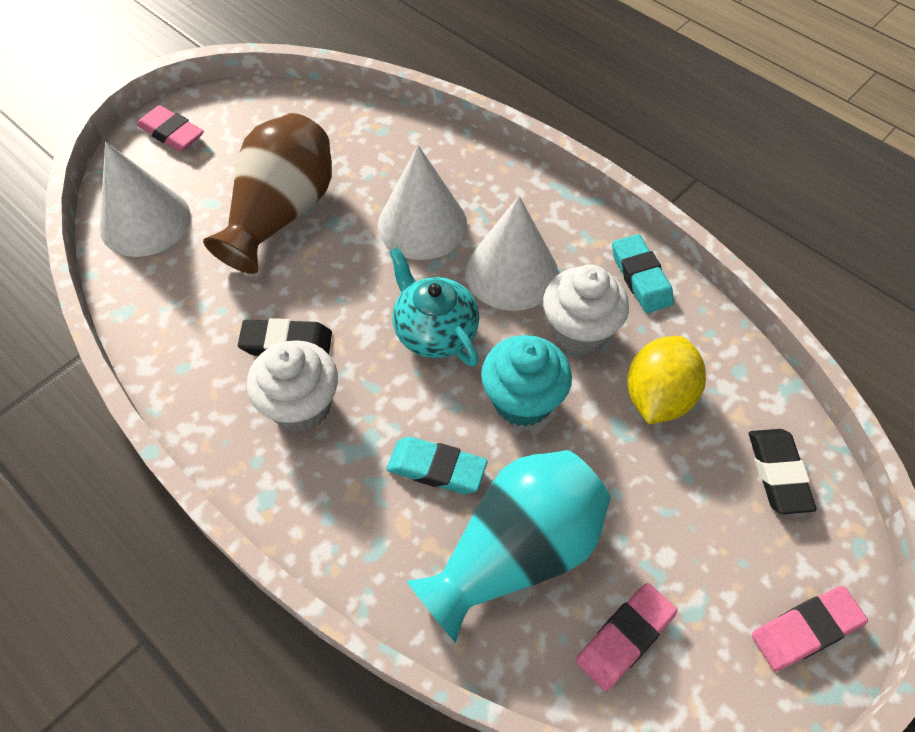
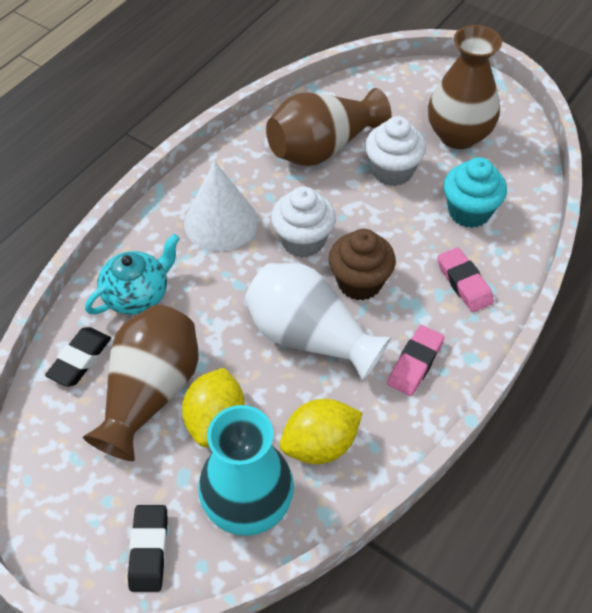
brown cupcake: 0 -> 1
brown vase: 1 -> 3
pink eraser: 3 -> 2
turquoise eraser: 2 -> 0
white cone: 3 -> 1
white vase: 0 -> 1
yellow lemon: 1 -> 2

